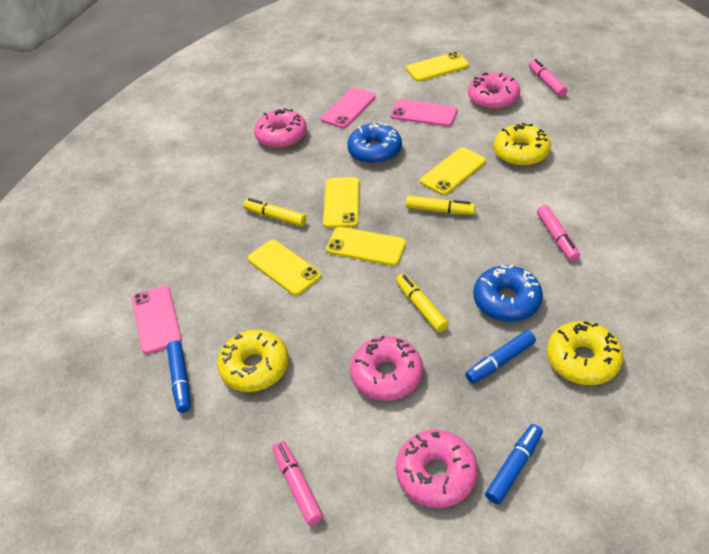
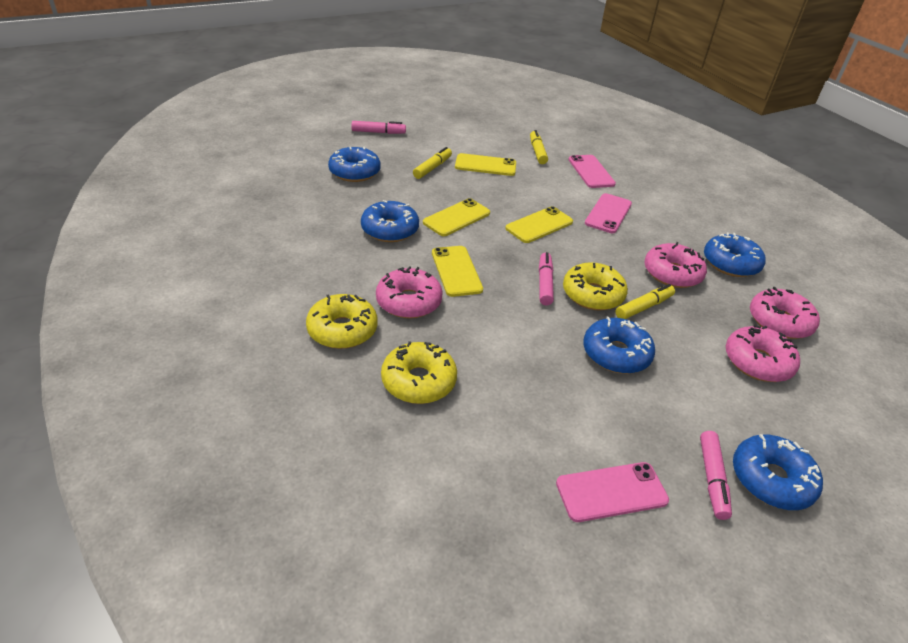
blue donut: 2 -> 5
blue marker: 3 -> 0
yellow phone: 5 -> 4

